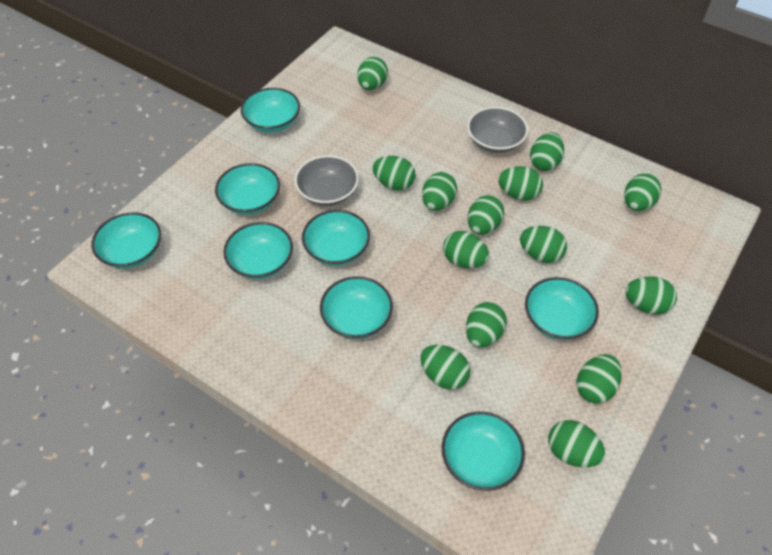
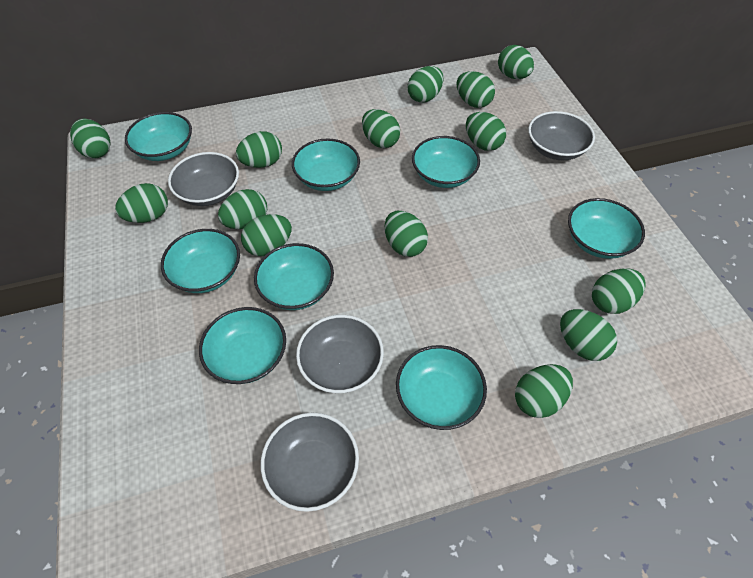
grey bowl: 2 -> 4

